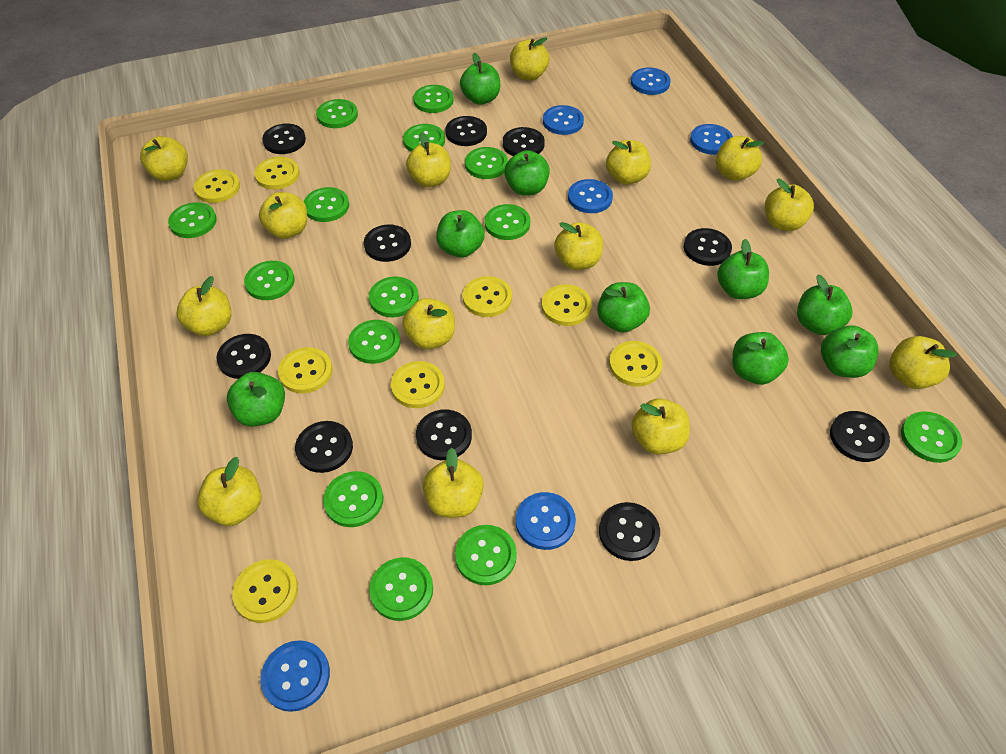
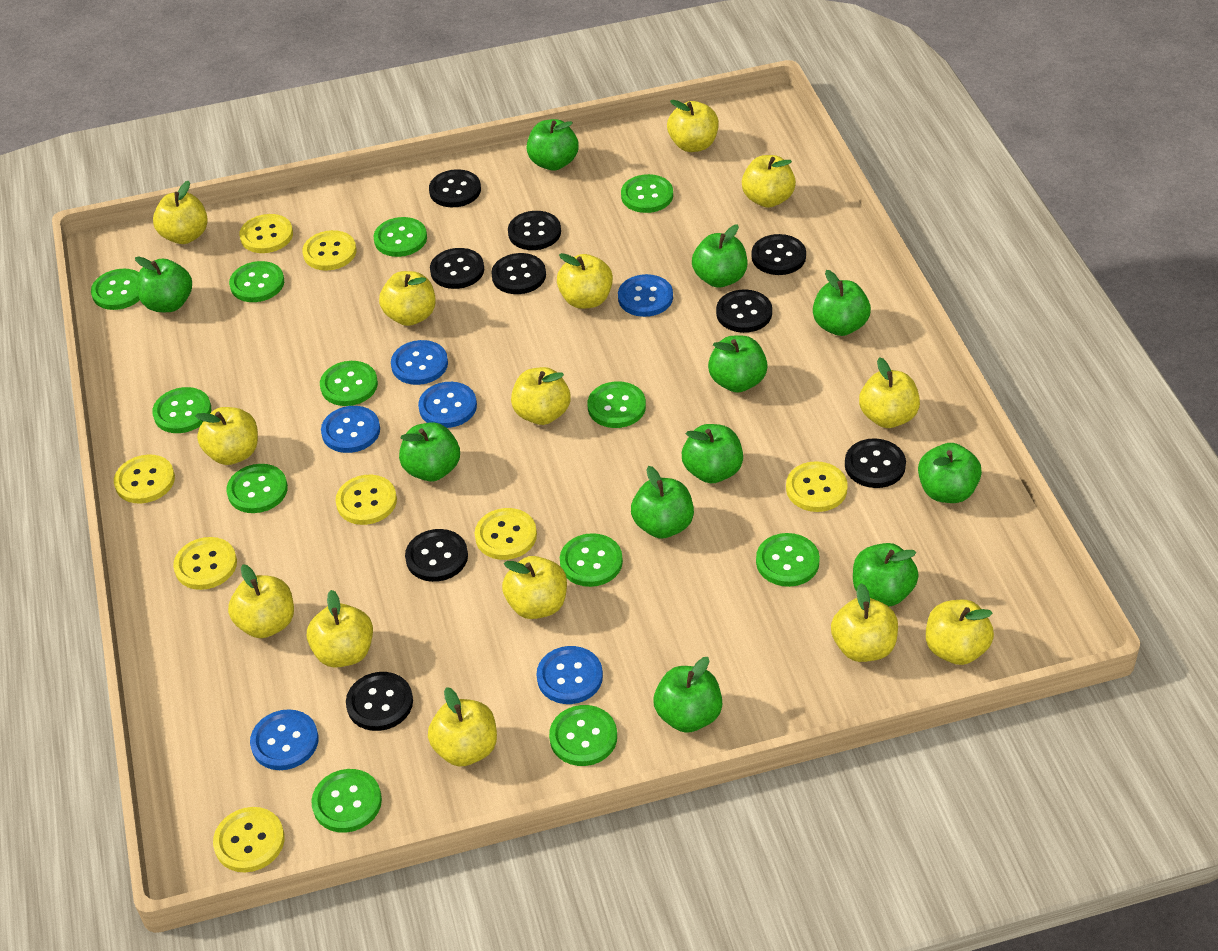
black button: 10 -> 9
green apple: 9 -> 11
green button: 14 -> 12

